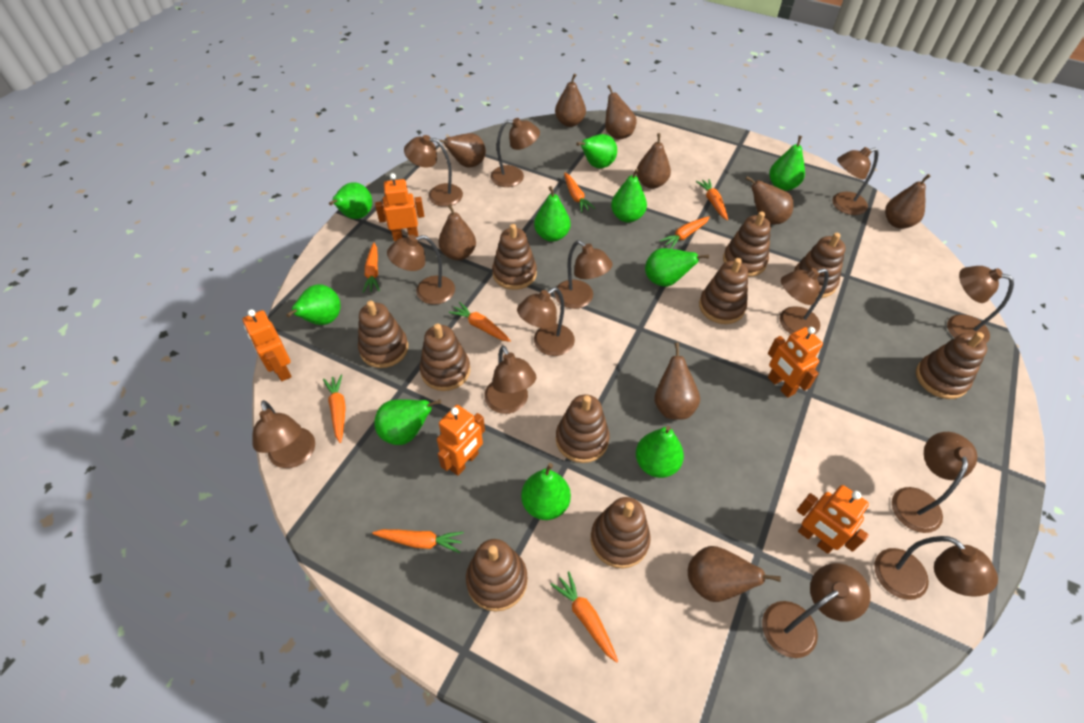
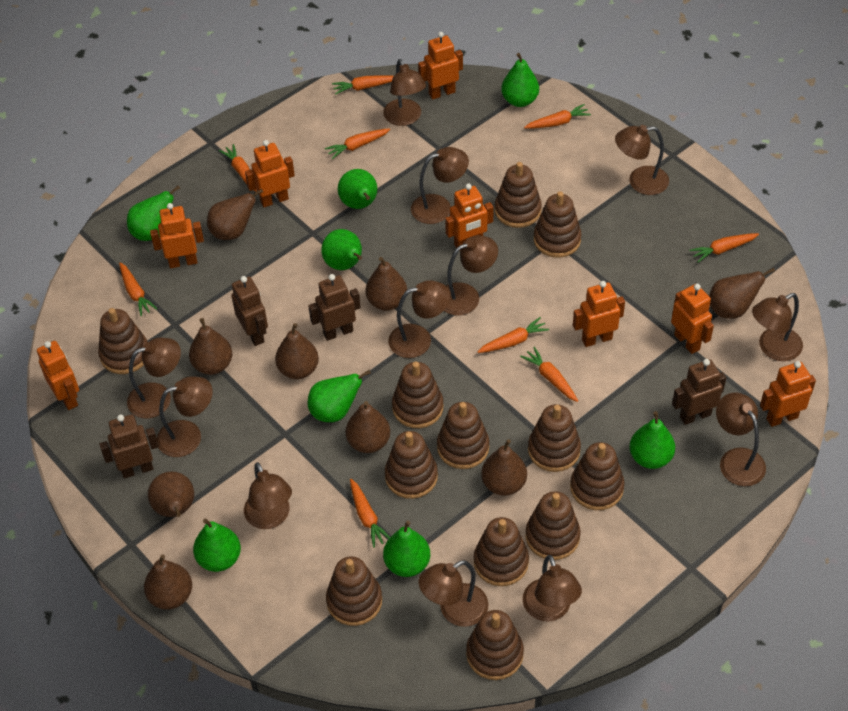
brown lamp: 13 -> 12
brown robot: 0 -> 4
brown stacking toy: 10 -> 12
green pear: 10 -> 8
orange carrot: 8 -> 9
orange robot: 5 -> 8

